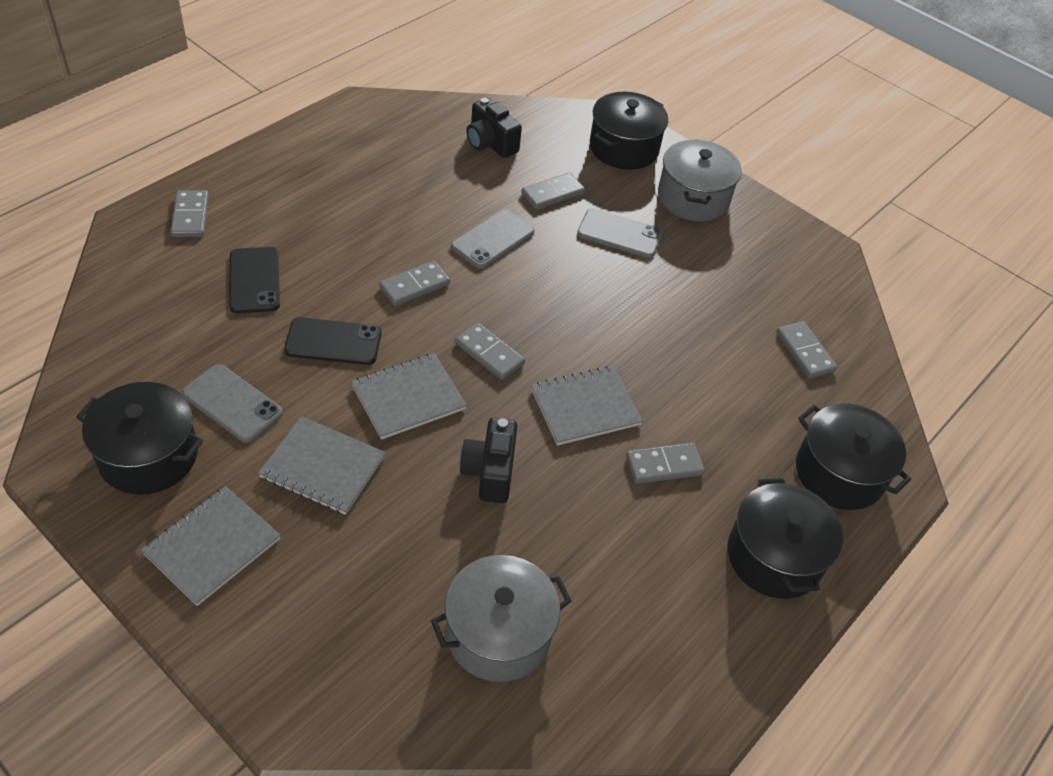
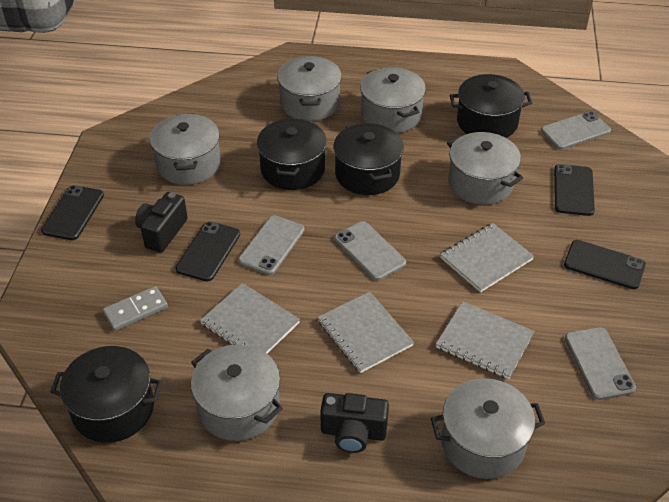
black phone: 2 -> 4
grey domino: 6 -> 1
grey phone: 3 -> 4
grey pot: 2 -> 6

